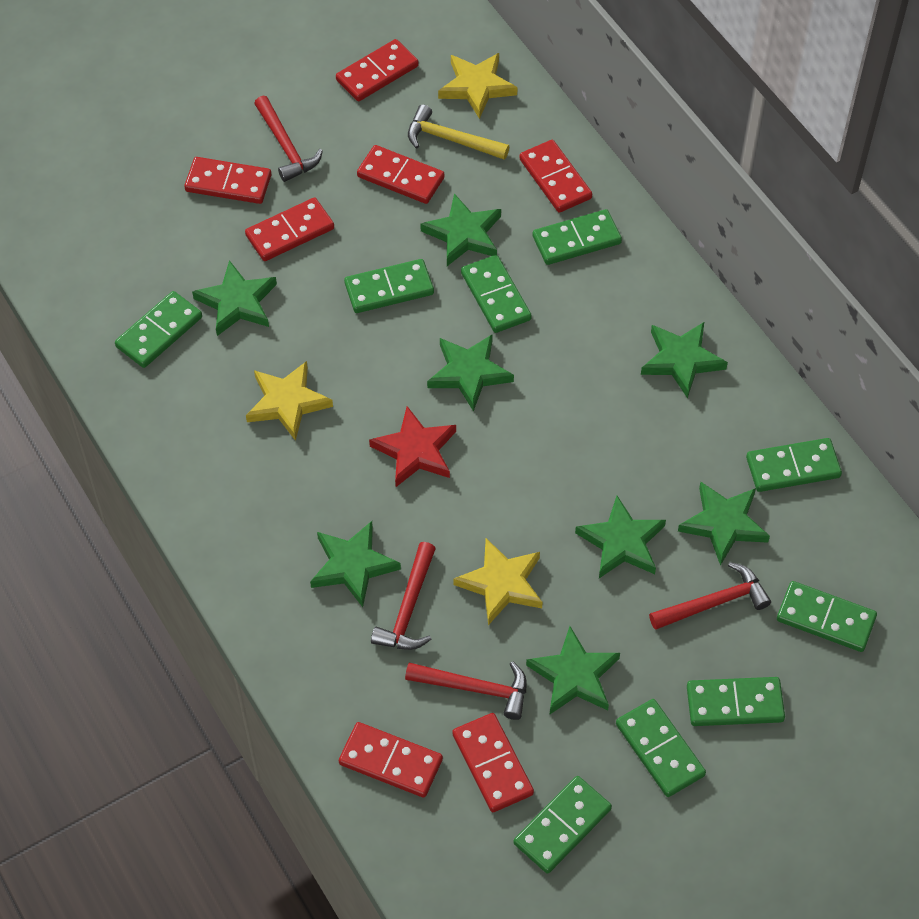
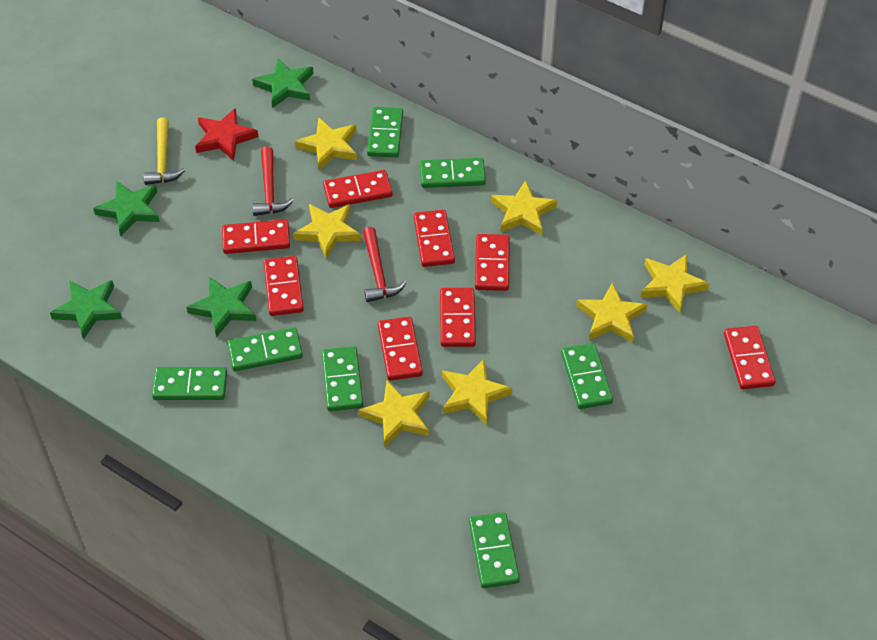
green domino: 9 -> 7
green star: 8 -> 4
red domino: 7 -> 8
red hammer: 4 -> 2
yellow star: 3 -> 7

